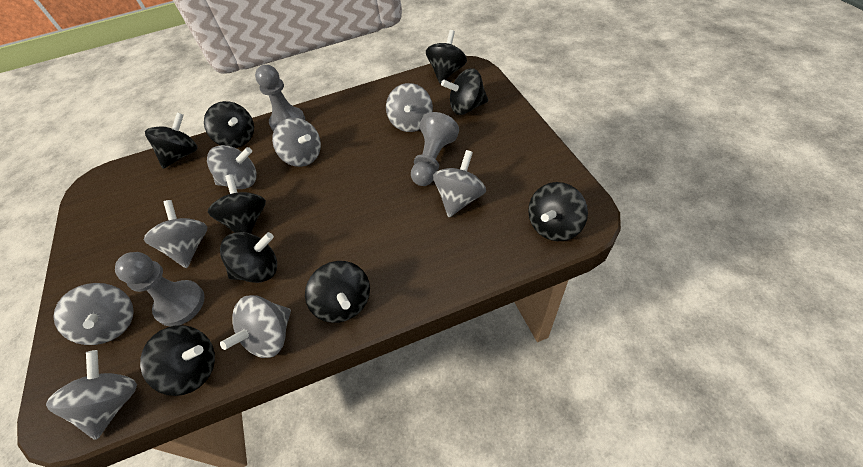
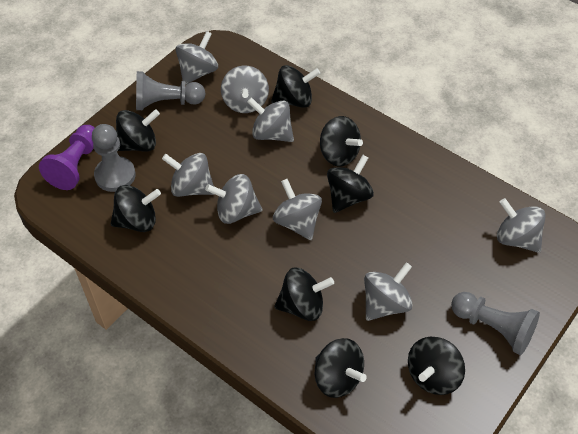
black spinning top: 9 -> 8
purple pawn: 0 -> 1

